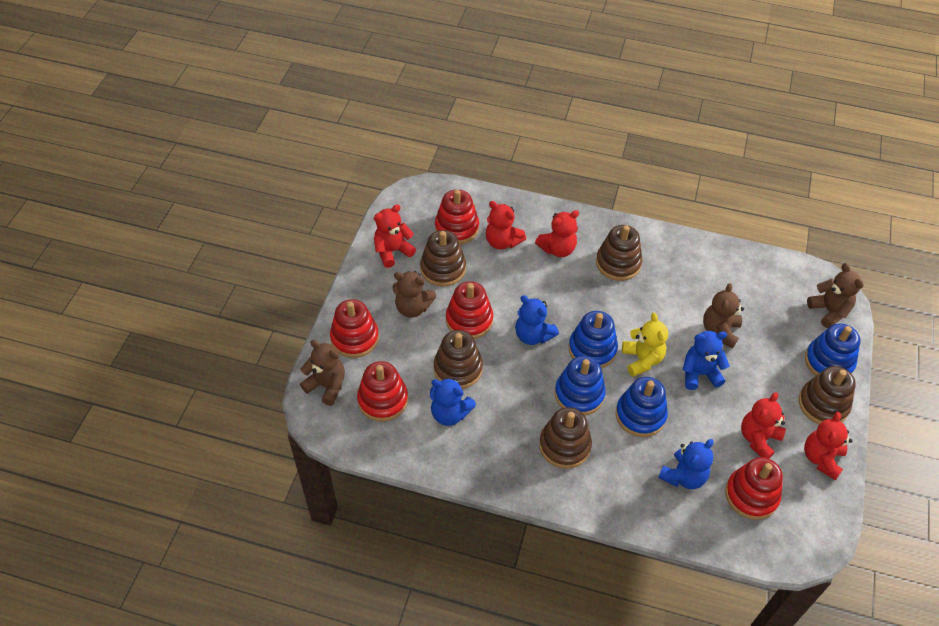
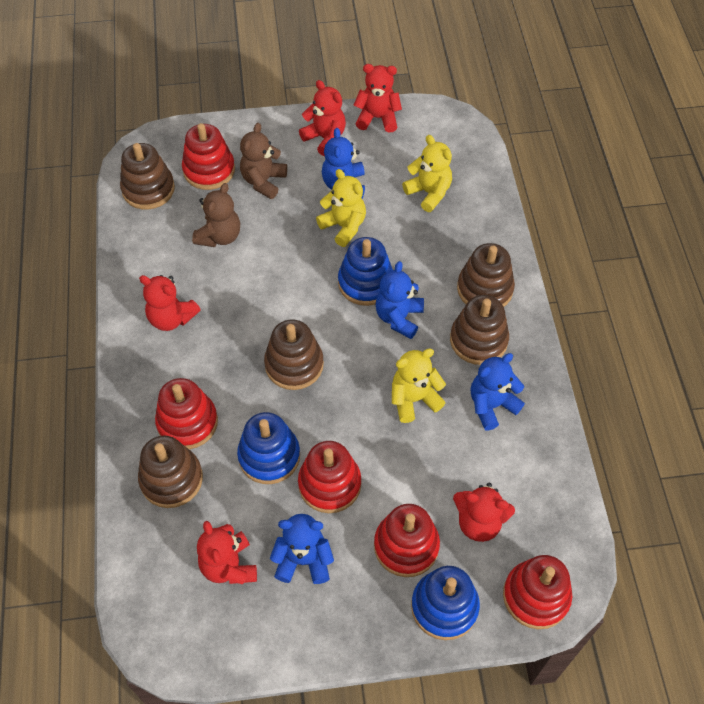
blue stacking toy: 4 -> 3
brown teddy bear: 4 -> 2
yellow teddy bear: 1 -> 3

